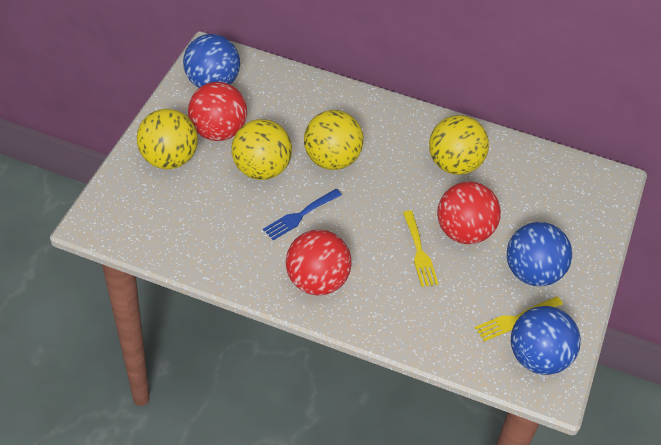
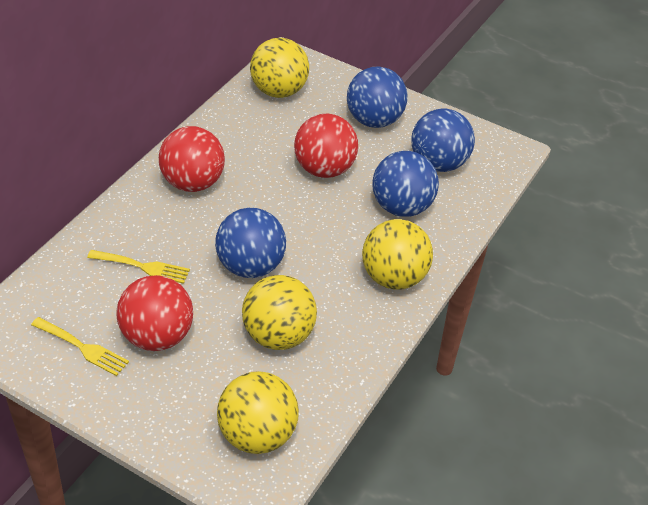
blue ball: 3 -> 4
blue fork: 1 -> 0

